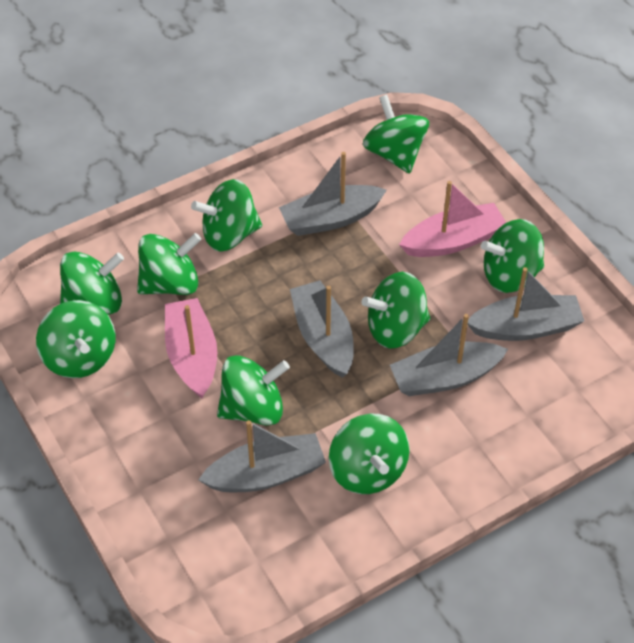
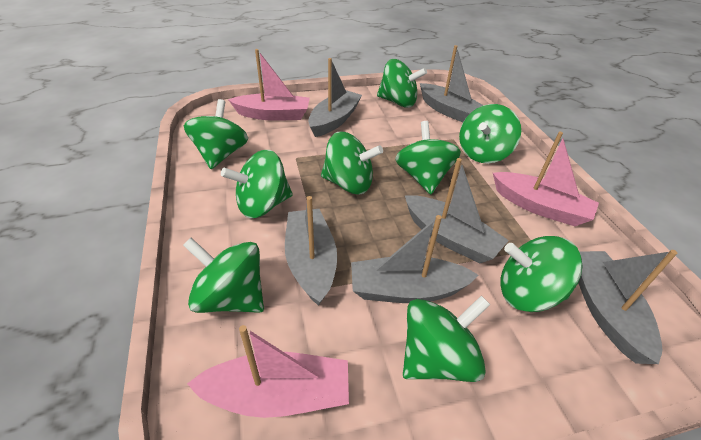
grey boat: 5 -> 6
pink boat: 2 -> 3

